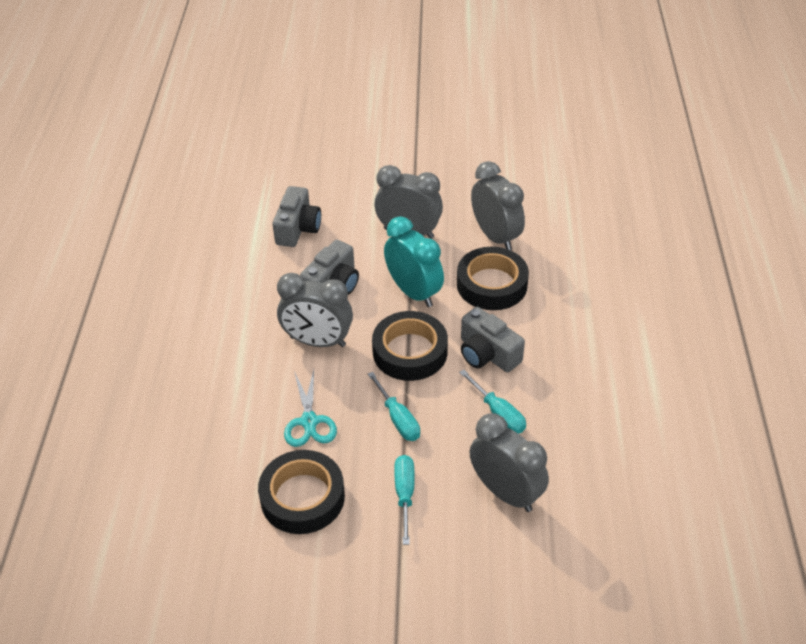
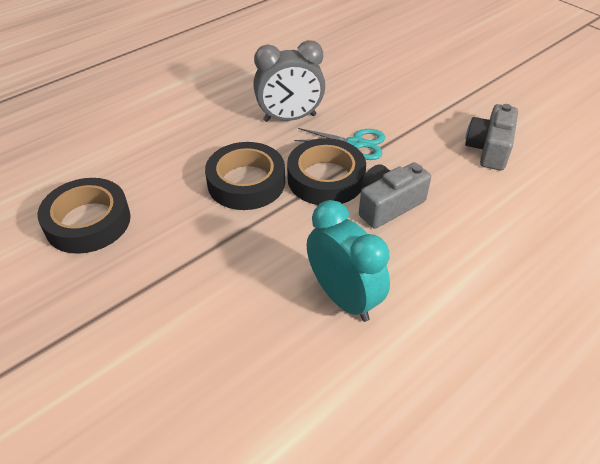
grey camera: 3 -> 2
grey clock: 4 -> 1
turquoise screwdriver: 3 -> 0

